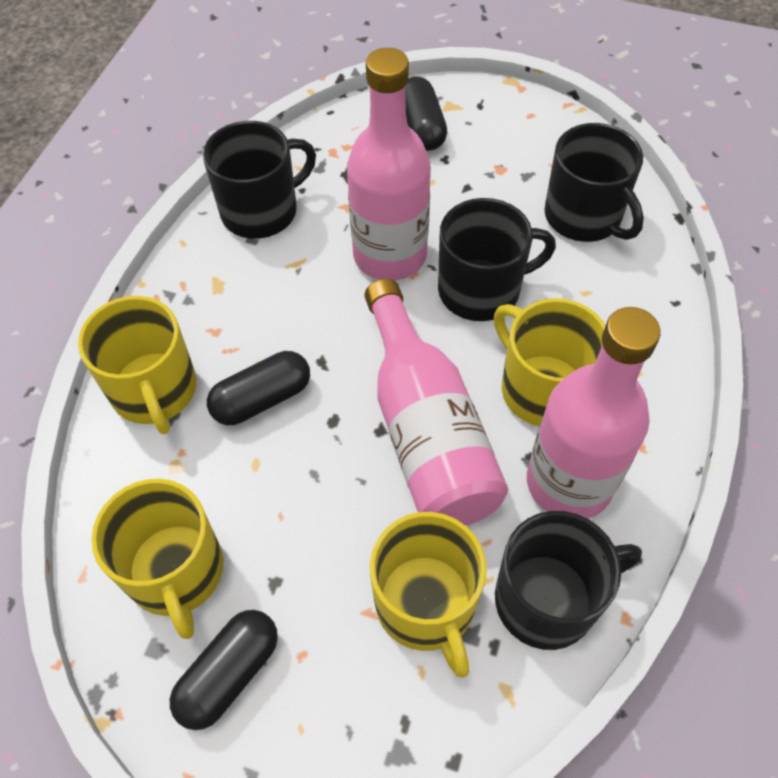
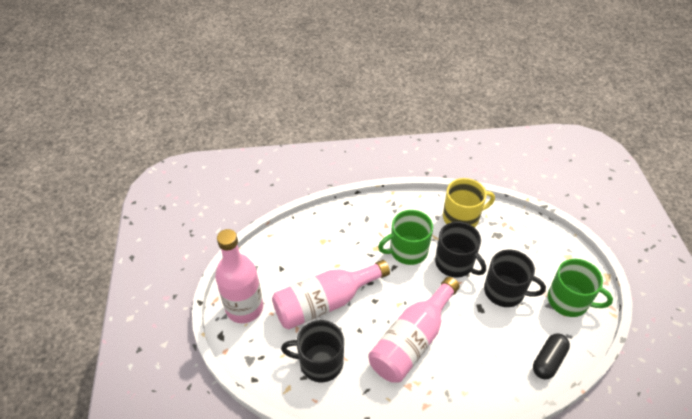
black capsule: 3 -> 1
black mug: 4 -> 3
green mug: 0 -> 2
yellow mug: 4 -> 1

